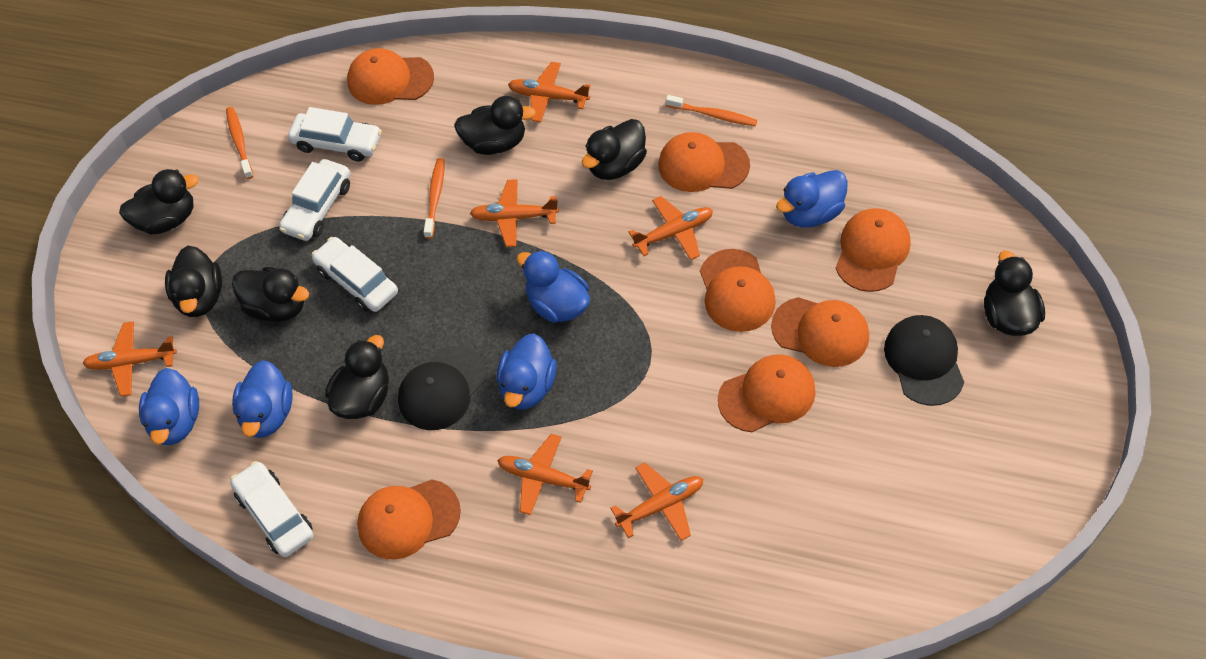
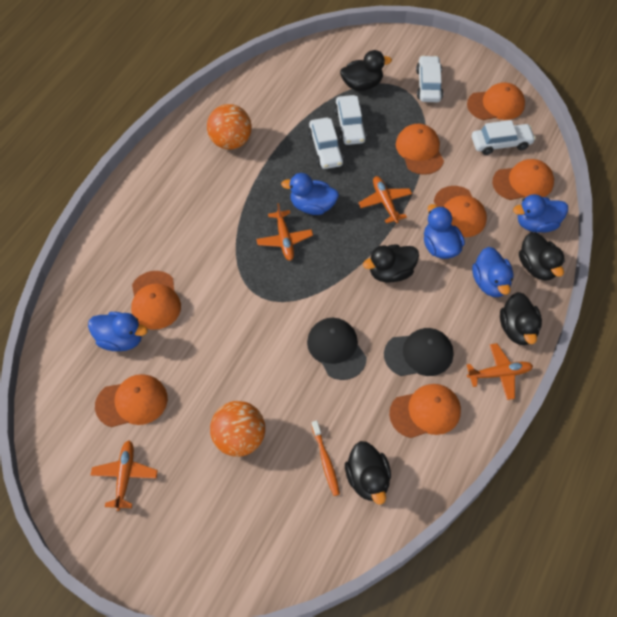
black duck: 7 -> 5
orange ball: 0 -> 2
orange plane: 6 -> 4
orange toothbrush: 3 -> 1

